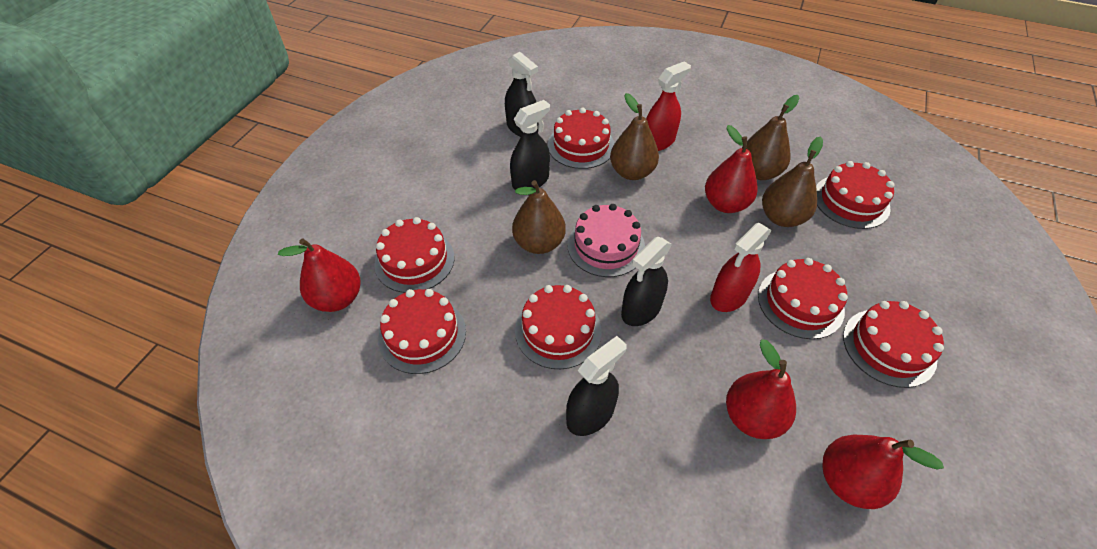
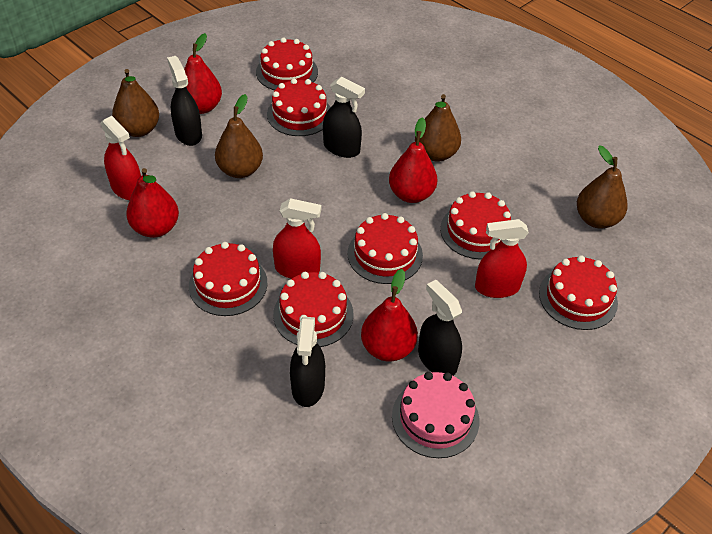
red spray bottle: 2 -> 3

